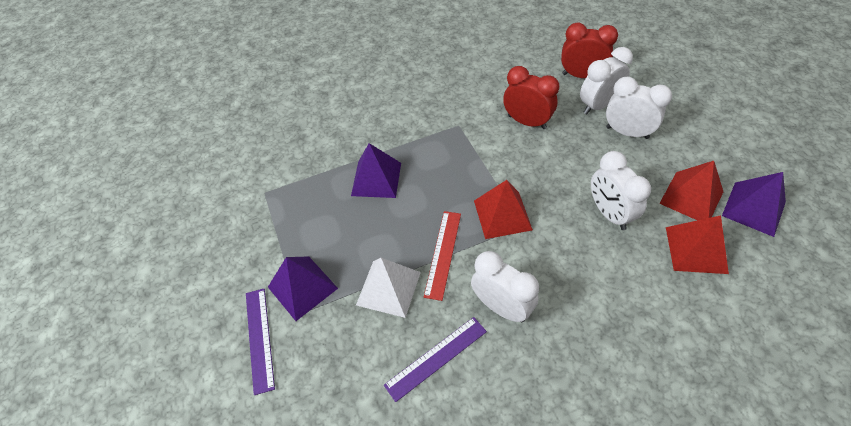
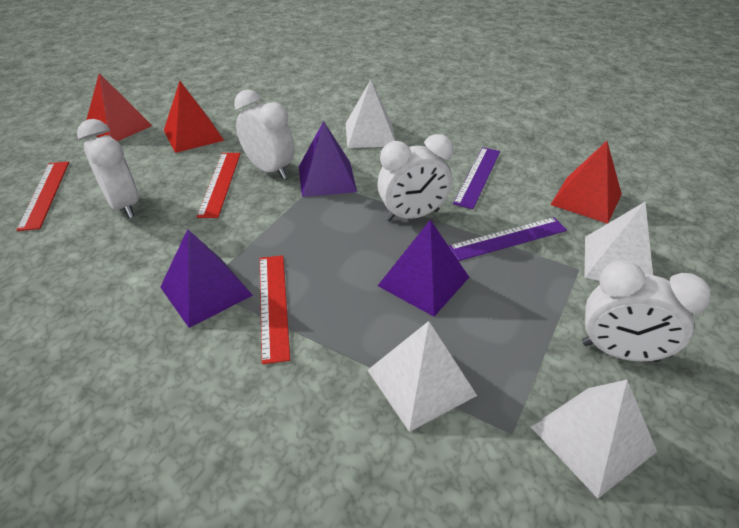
red clock: 2 -> 0
red ruler: 1 -> 3
white pyramid: 1 -> 4

